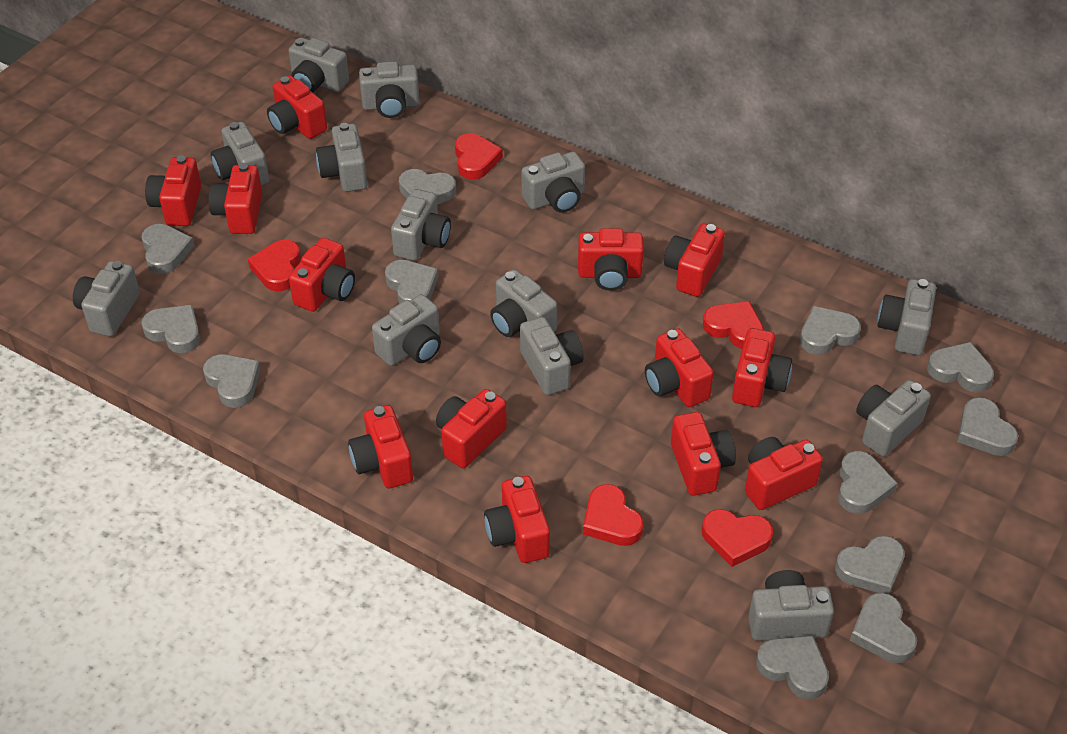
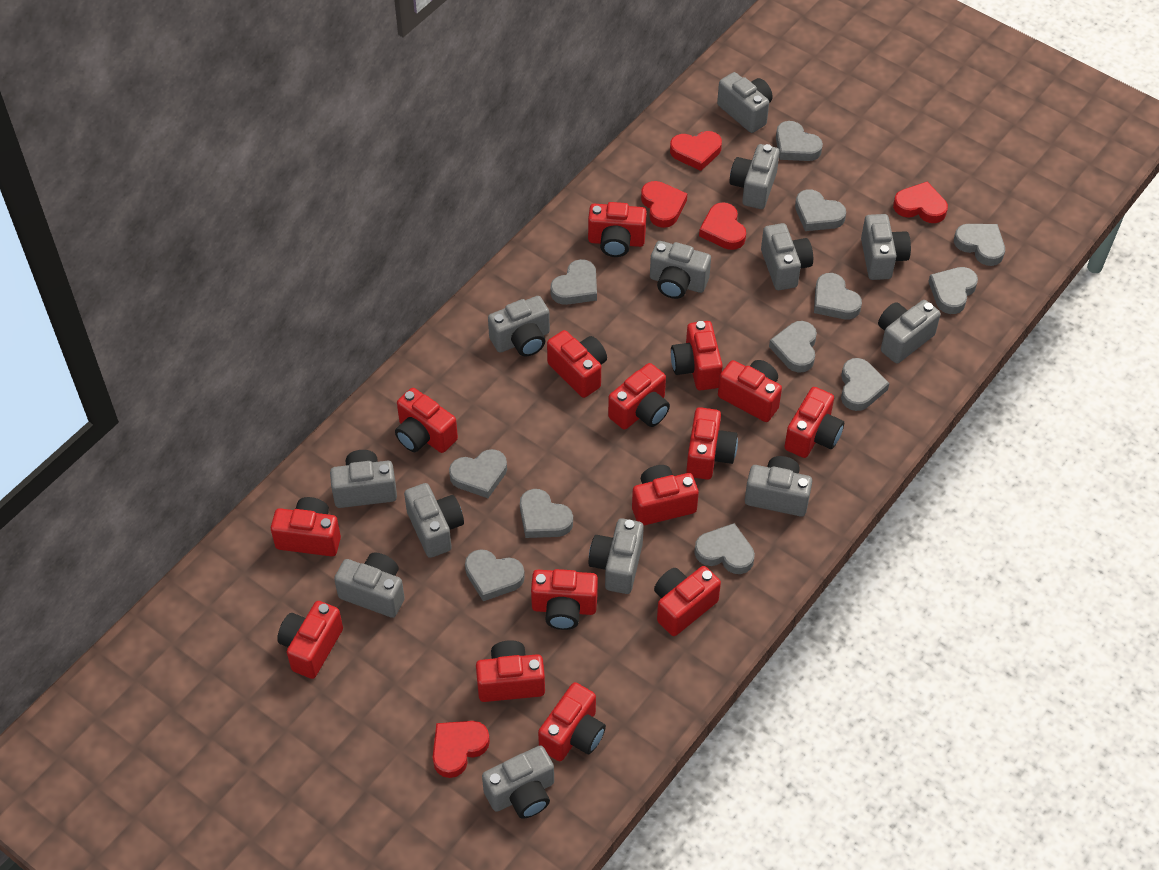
red camera: 13 -> 15

